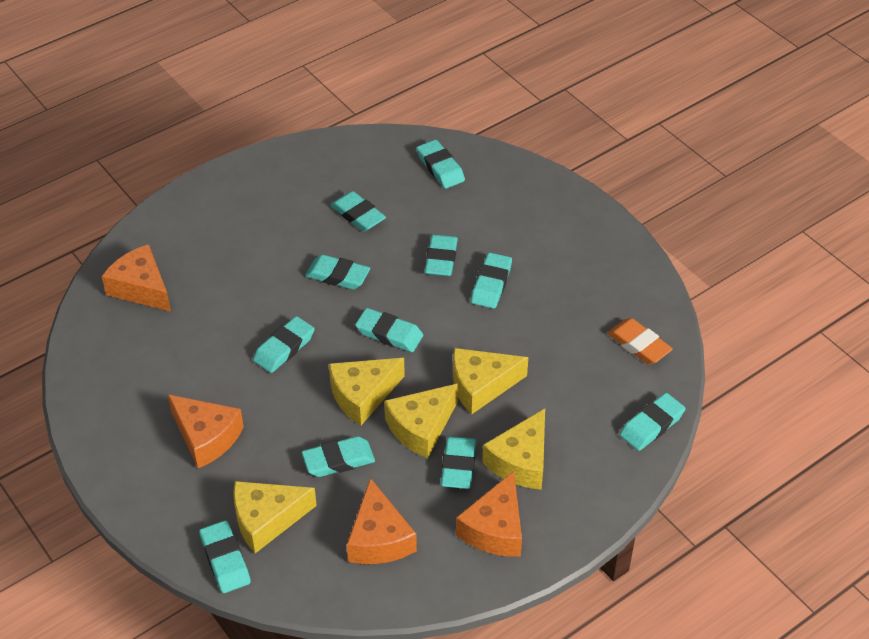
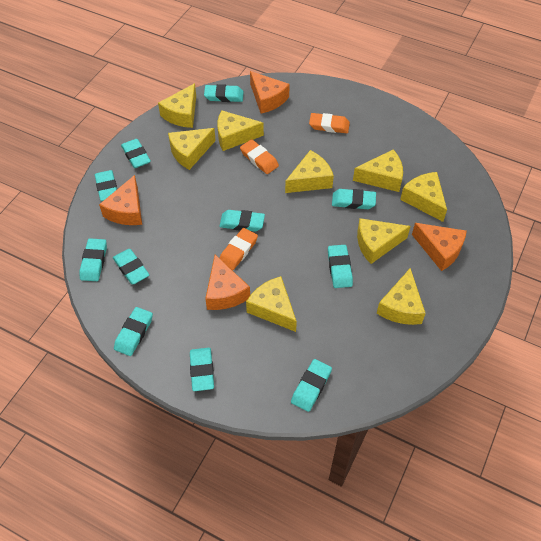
orange eraser: 1 -> 3
yellow cheese: 5 -> 9

